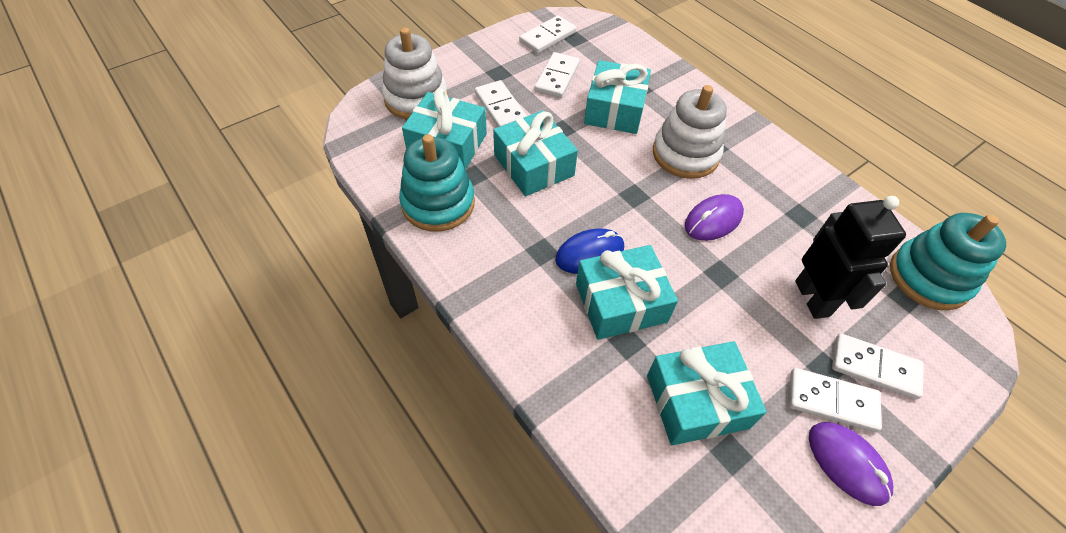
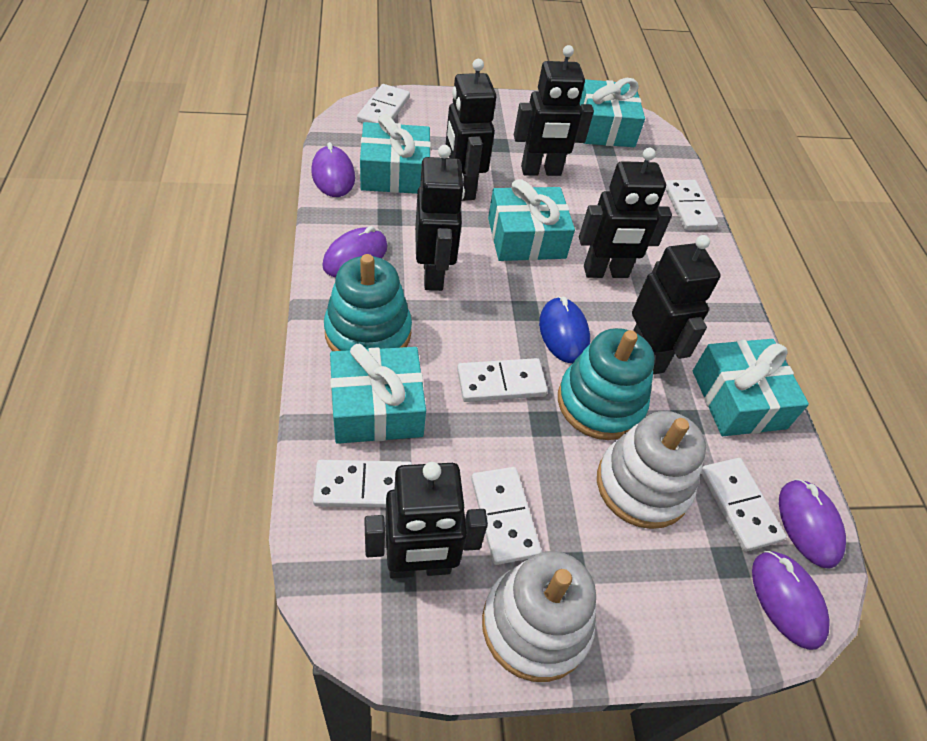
black robot: 1 -> 6
purple mouse: 2 -> 4
white domino: 5 -> 6

